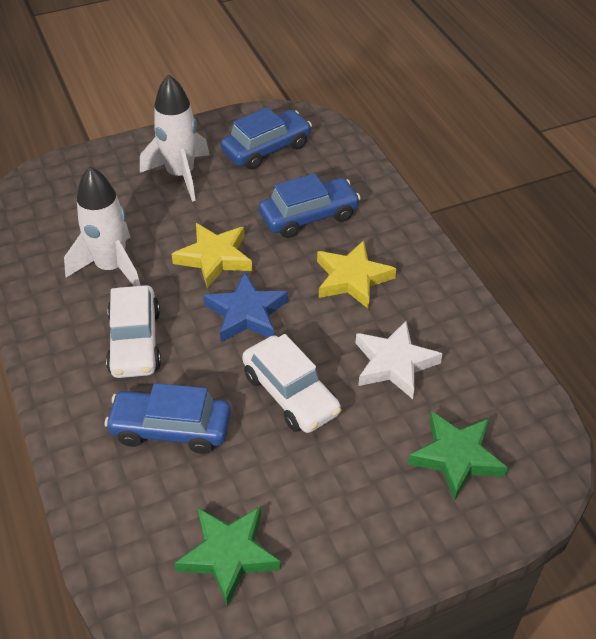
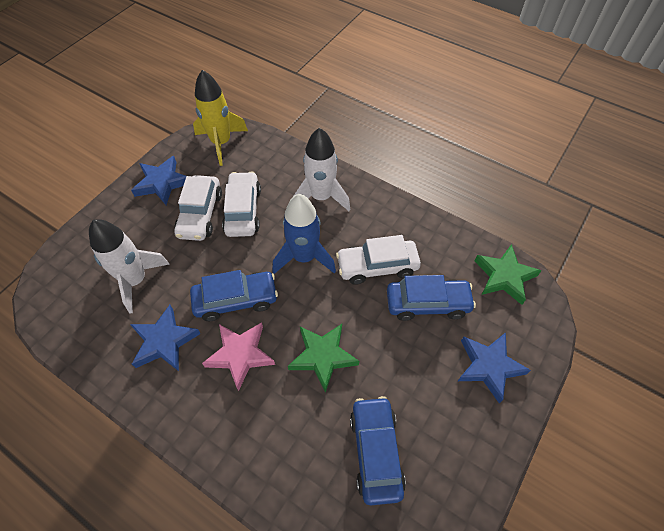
blue rocket: 0 -> 1
blue star: 1 -> 3
pink star: 0 -> 1
white car: 2 -> 3
white star: 1 -> 0
yellow rocket: 0 -> 1
yellow star: 2 -> 0

